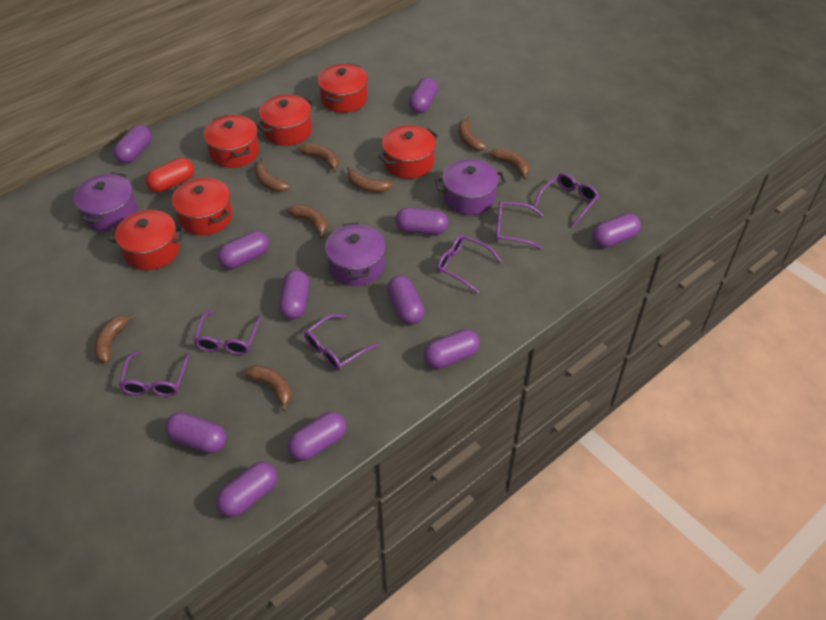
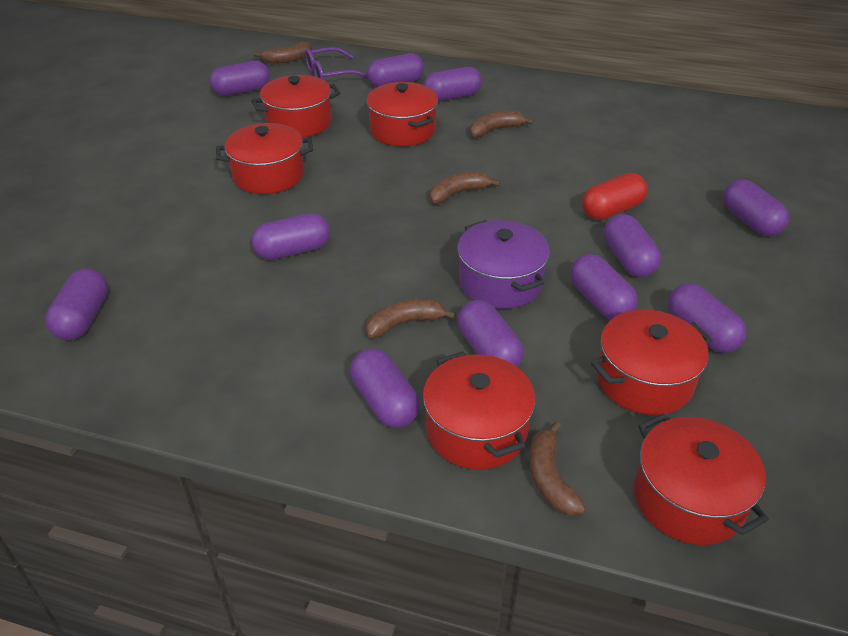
brown banana: 8 -> 5
purple glasses: 6 -> 1
purple pot: 3 -> 1

